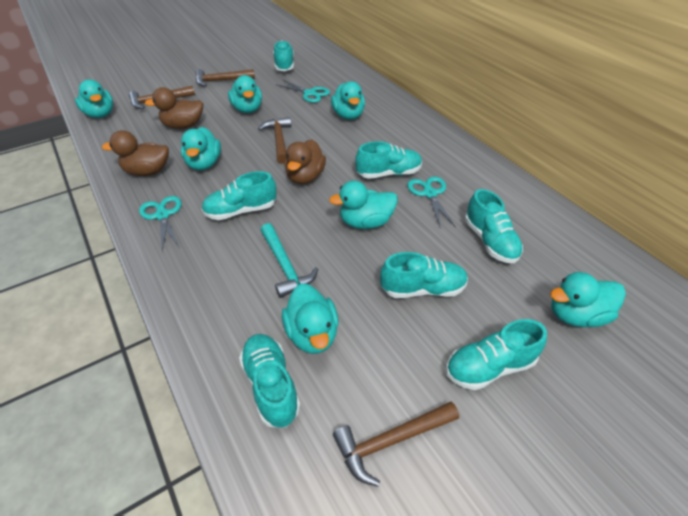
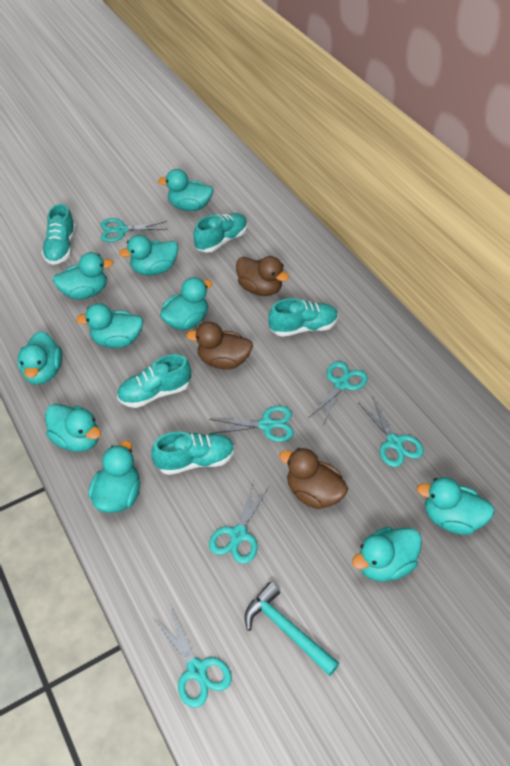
brown hammer: 4 -> 0
turquoise duck: 7 -> 10
turquoise scissors: 3 -> 6
turquoise shoe: 7 -> 5

